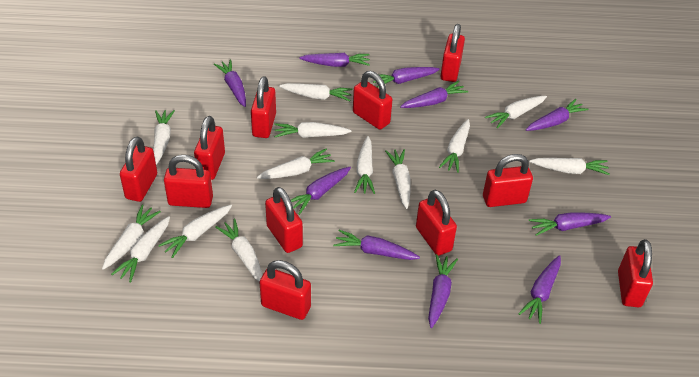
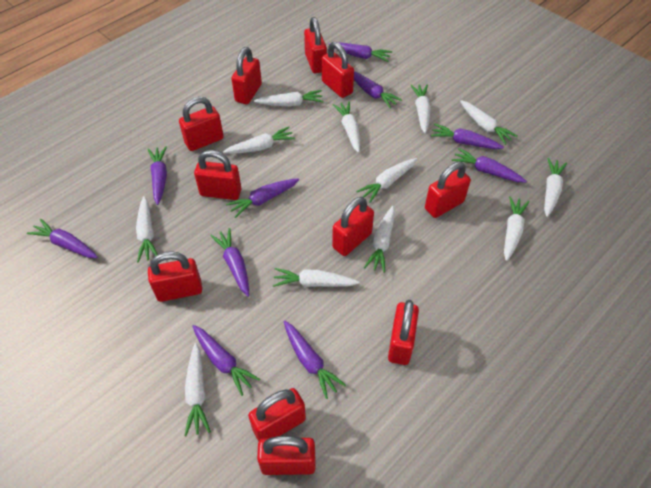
white carrot: 13 -> 12

